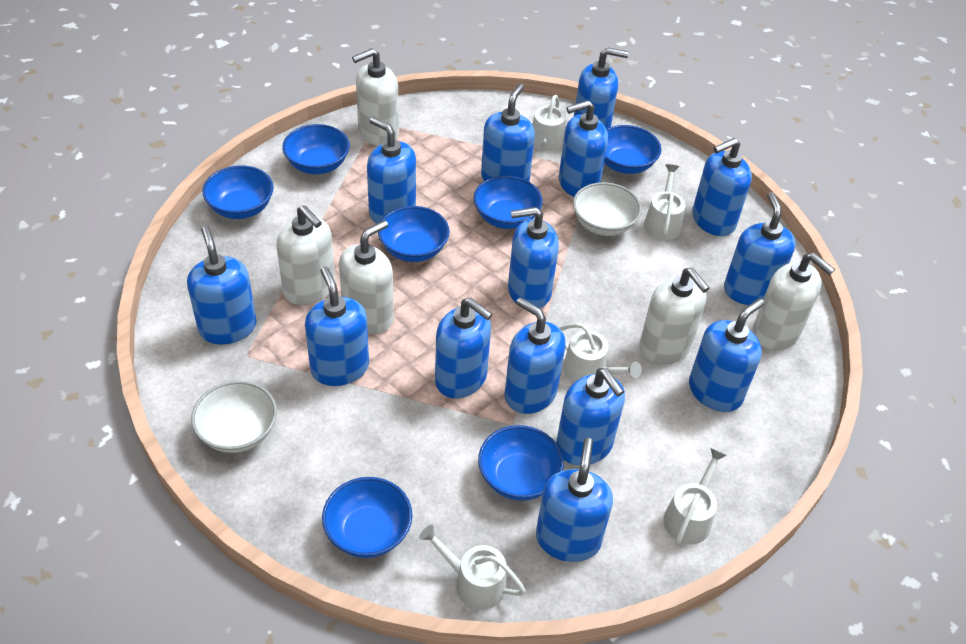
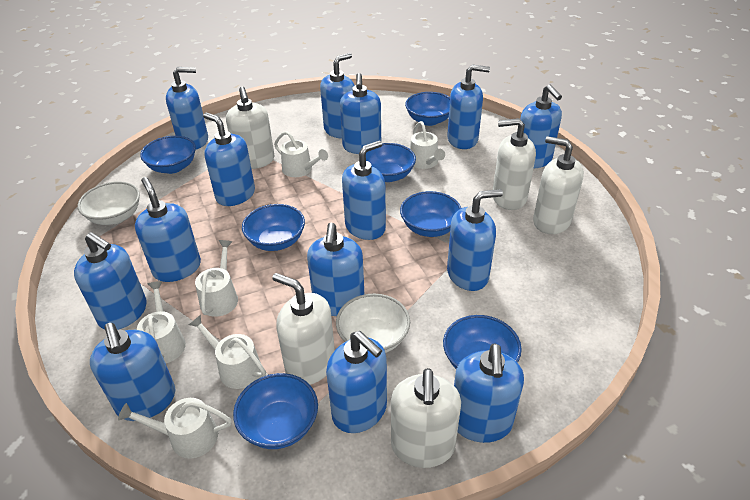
white watering can: 5 -> 6

